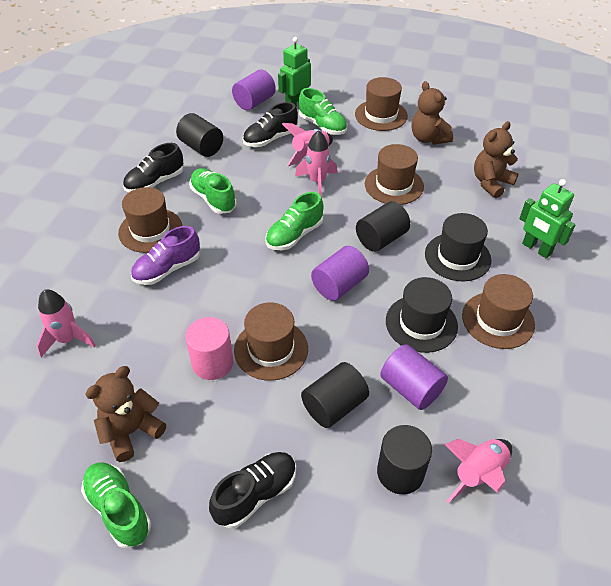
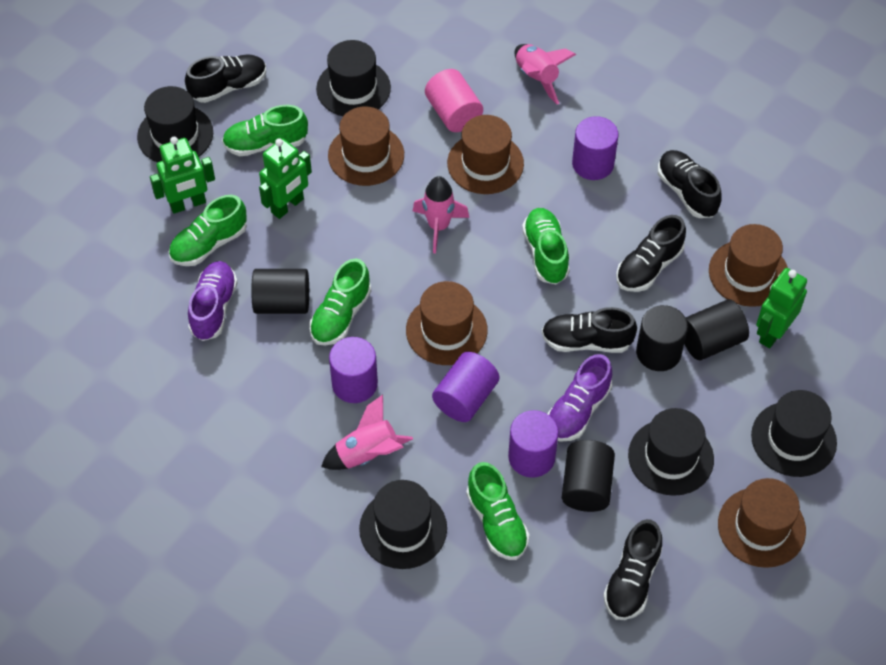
black hat: 2 -> 5
black shoe: 3 -> 5
brown teddy bear: 3 -> 0
green robot: 2 -> 3
green shoe: 4 -> 5
pink rocket: 4 -> 3
purple cylinder: 3 -> 4
purple shoe: 1 -> 2

